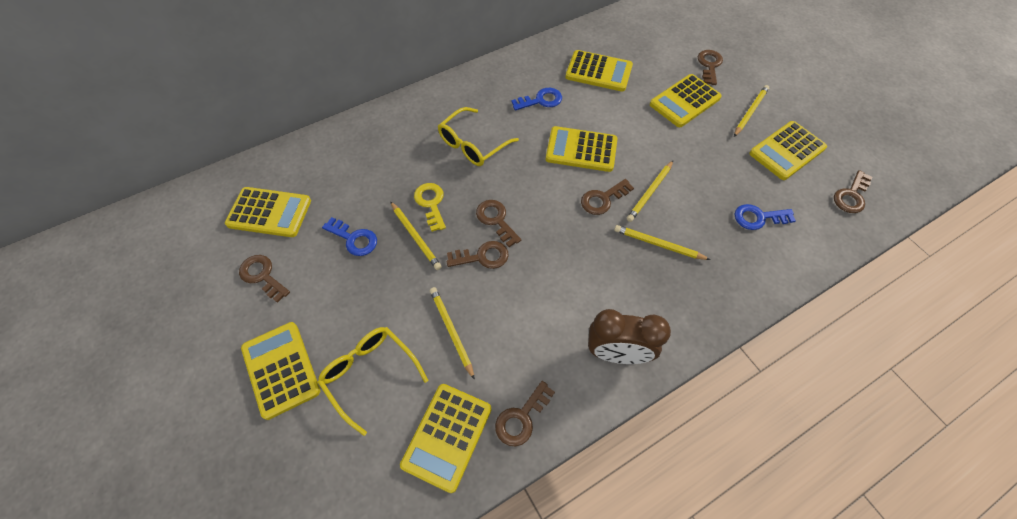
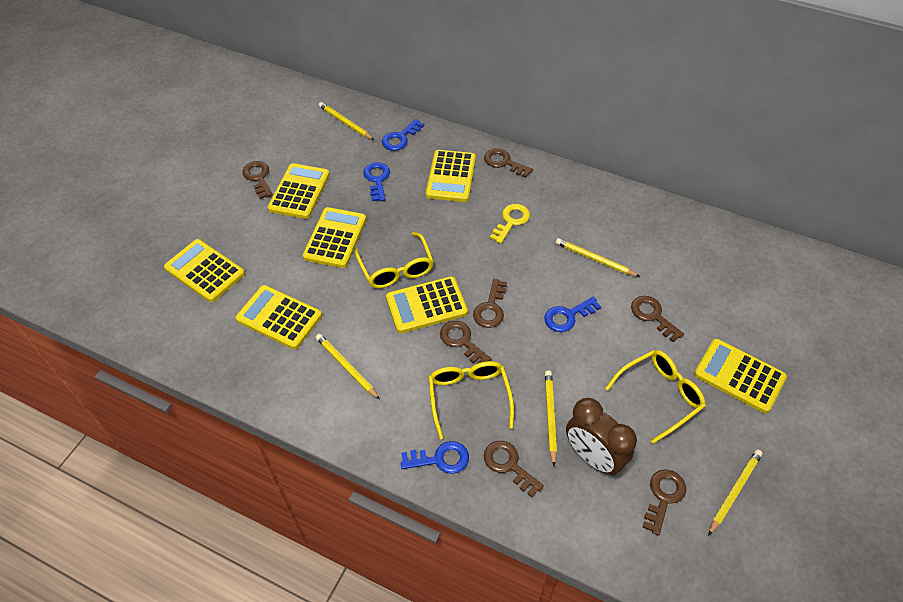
blue key: 3 -> 4
yellow glasses: 2 -> 3

